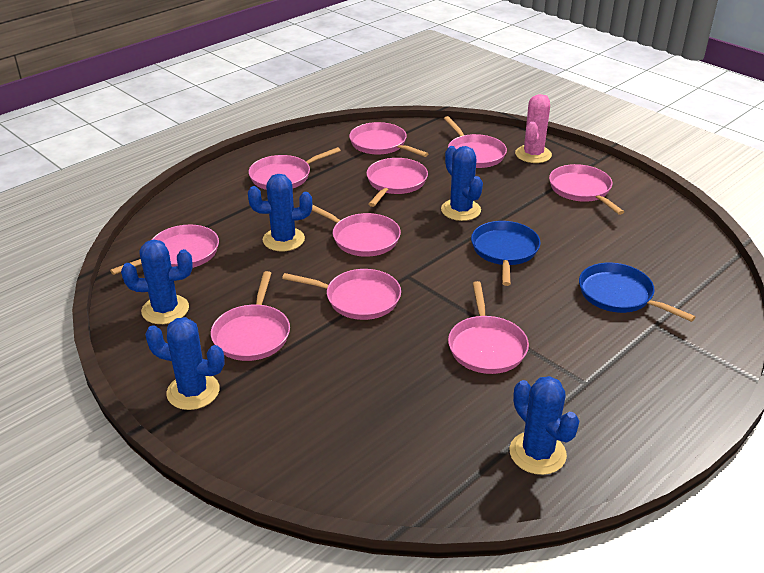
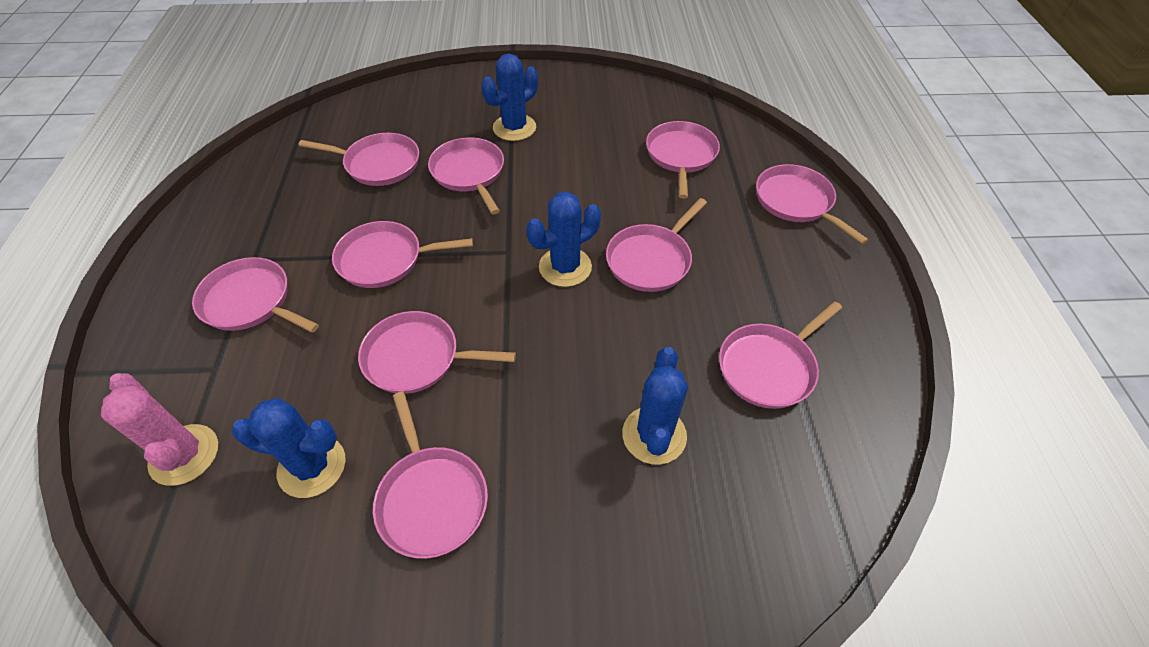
blue cactus: 5 -> 4
blue pan: 2 -> 0

